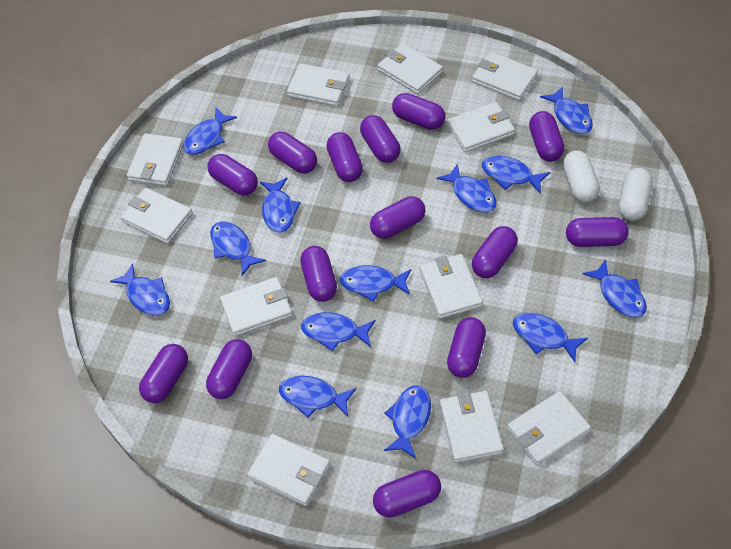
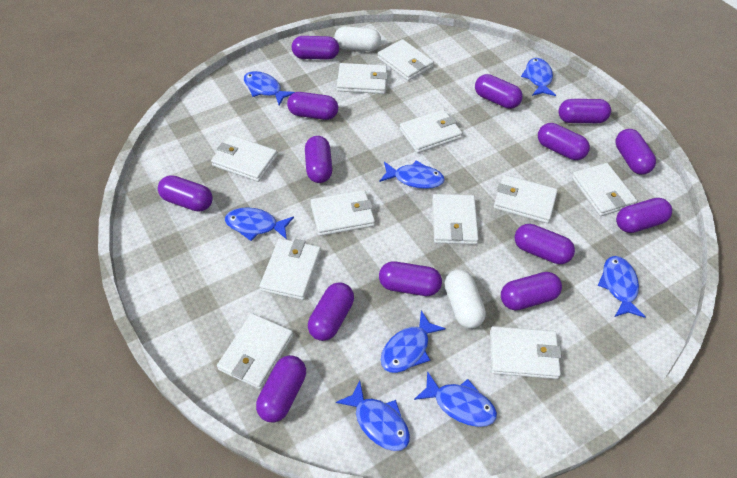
blue fish: 13 -> 8

